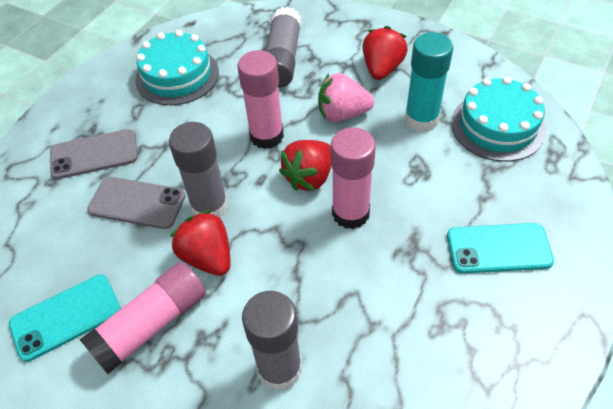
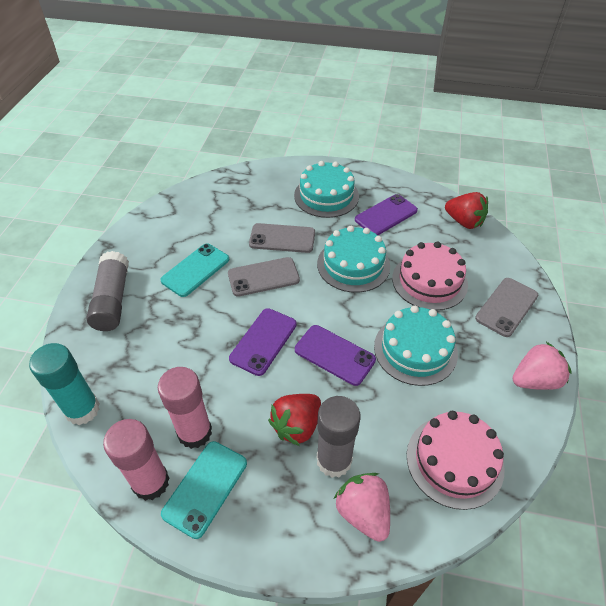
grey glue stick: 3 -> 2
grey phone: 2 -> 3
pink cake: 0 -> 2
pink glue stick: 3 -> 2
pink strawberry: 1 -> 2
purple phone: 0 -> 3
red strawberry: 3 -> 2
turquoise cake: 2 -> 3

